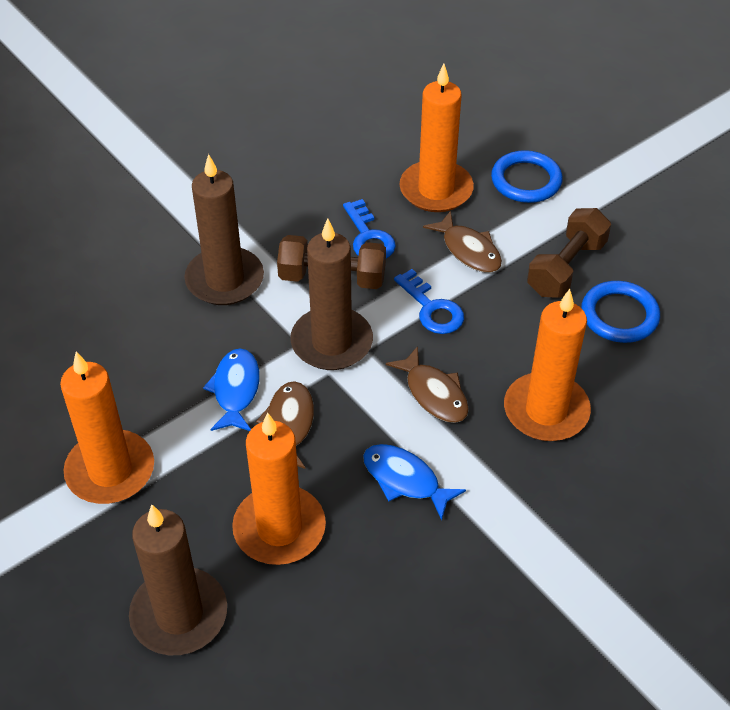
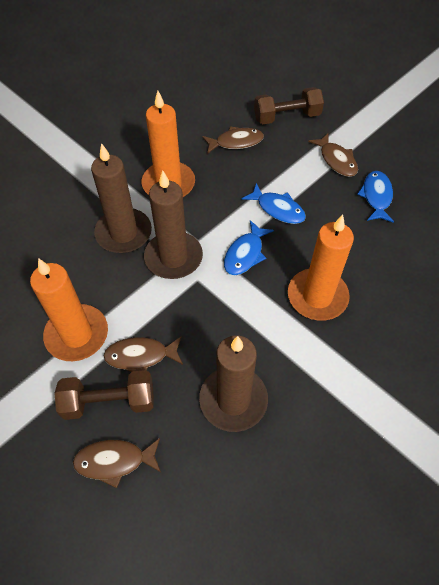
blue fish: 2 -> 3
blue key: 2 -> 0
blue ring: 2 -> 0
brown fish: 3 -> 4
orange candle: 4 -> 3

